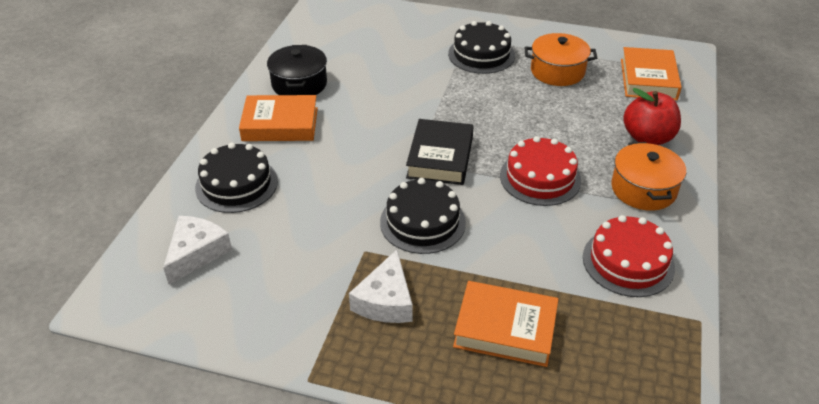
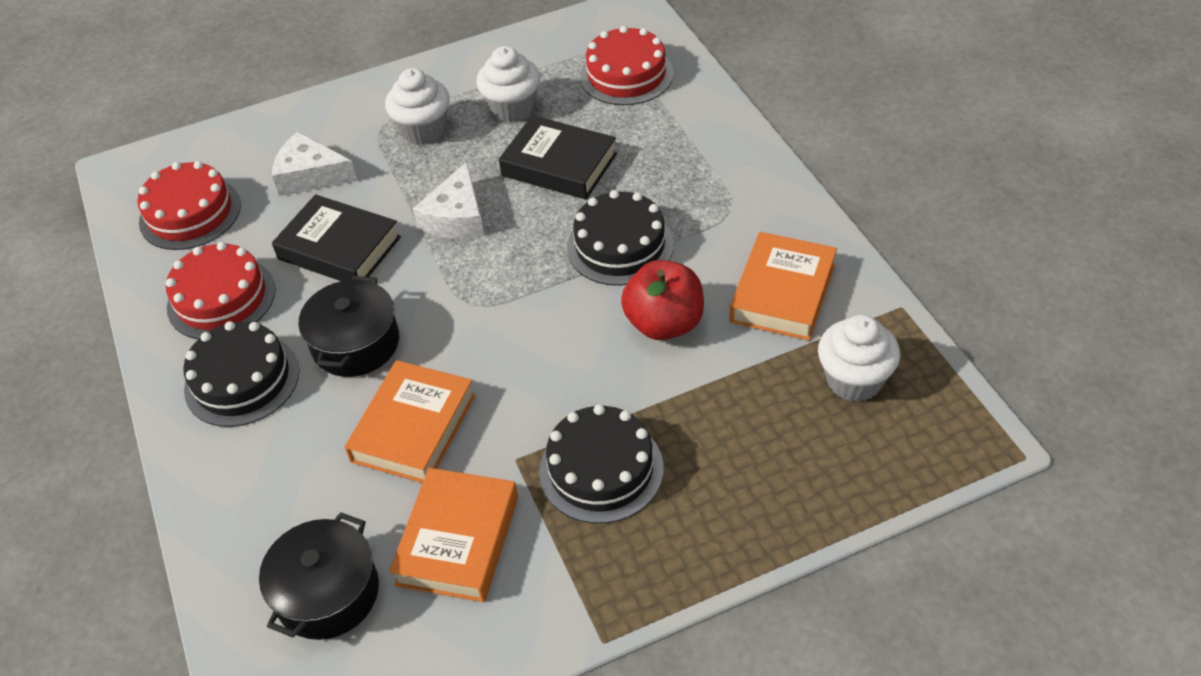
black book: 1 -> 2
black pot: 1 -> 2
orange pot: 2 -> 0
red cake: 2 -> 3
white cupcake: 0 -> 3

